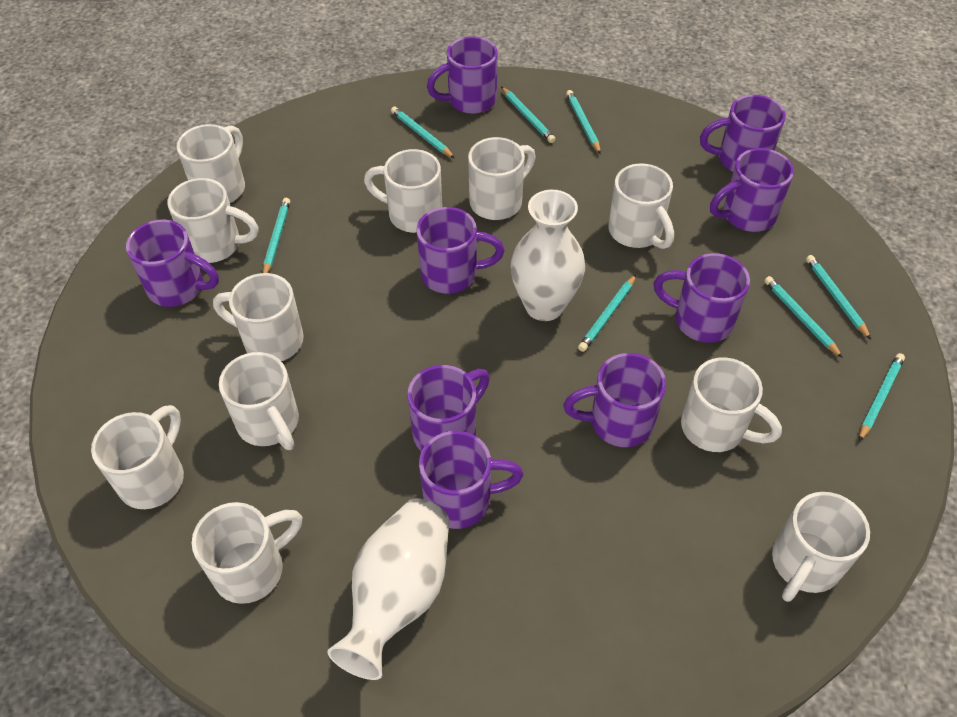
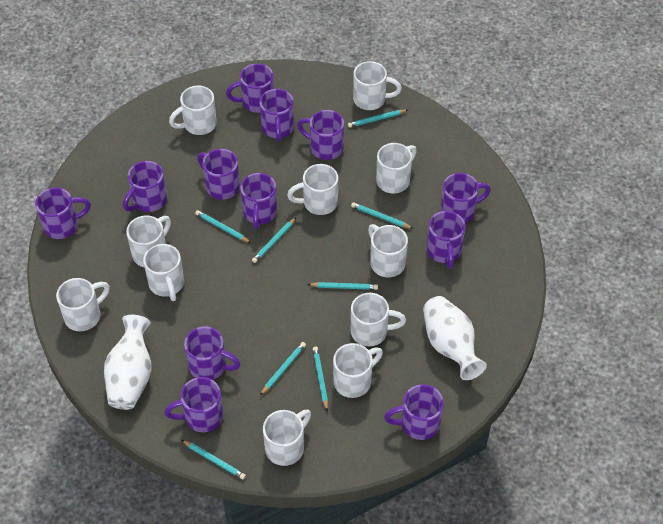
purple mug: 9 -> 12

